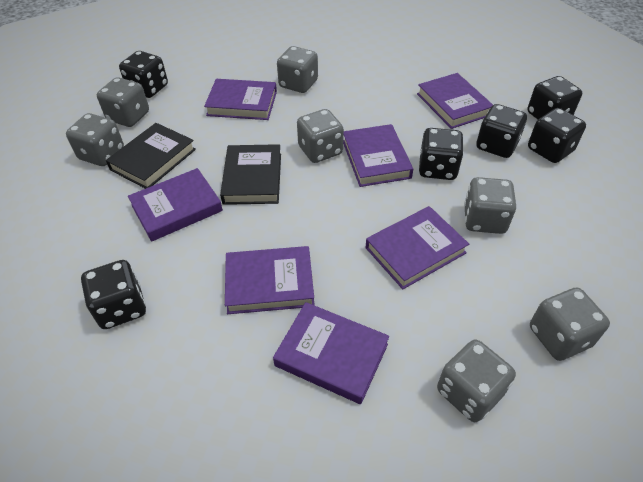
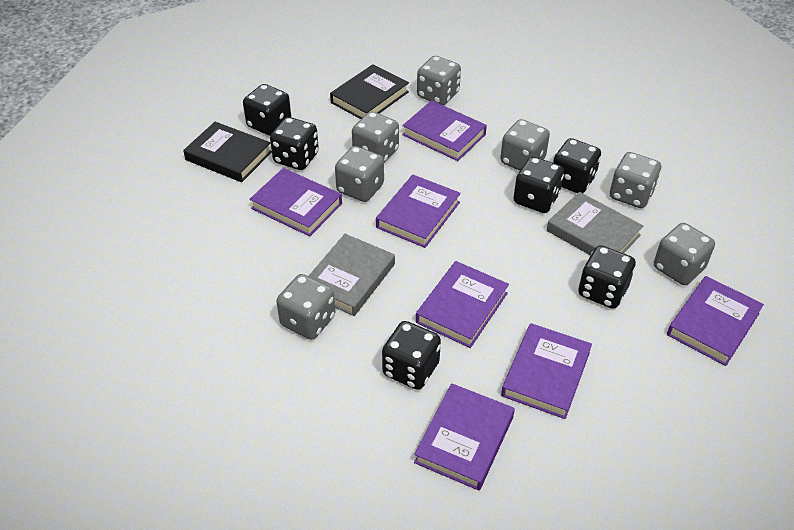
grey book: 0 -> 2

